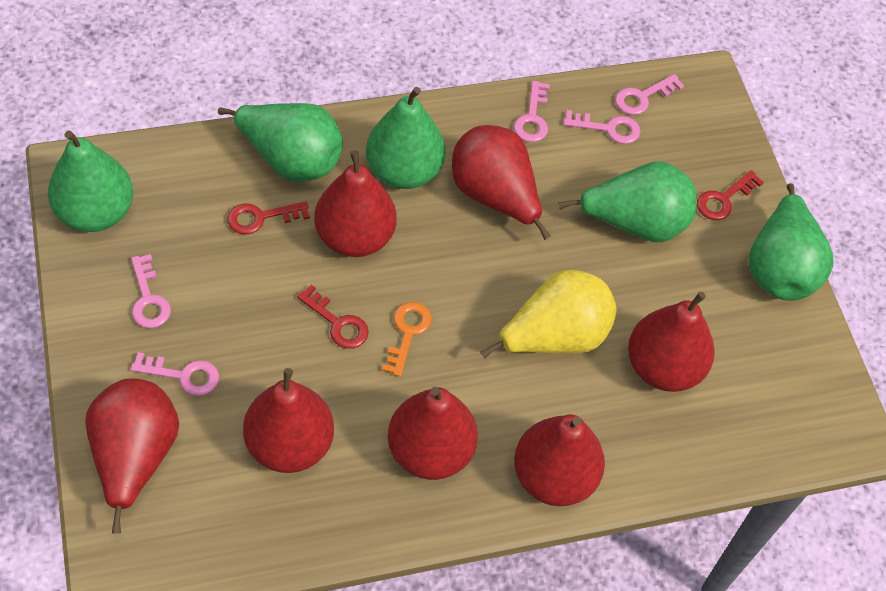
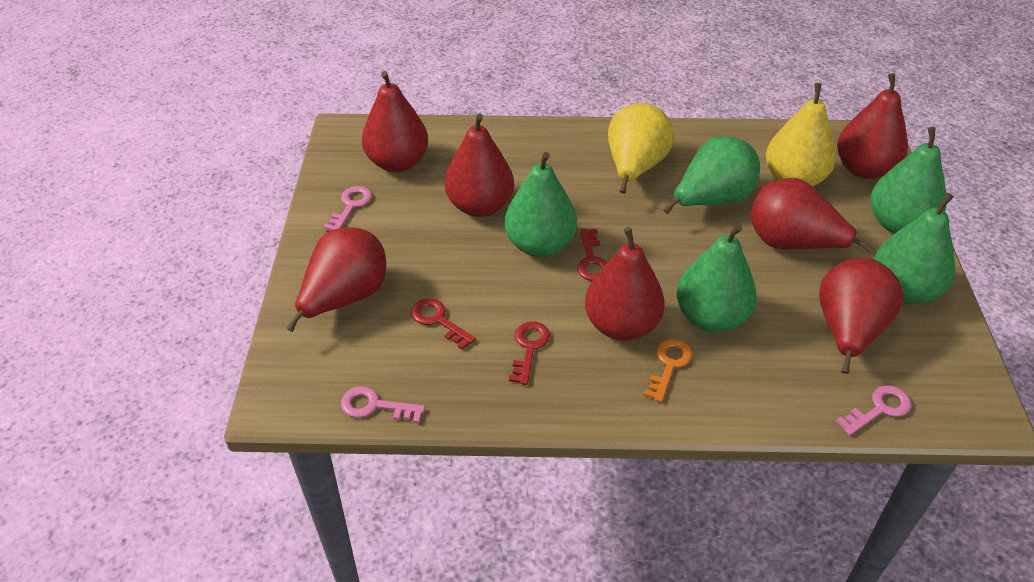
pink key: 5 -> 3
yellow pear: 1 -> 2

